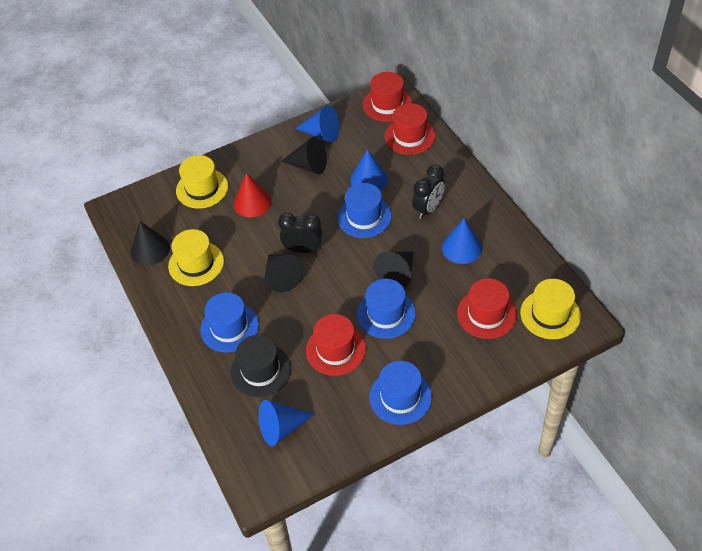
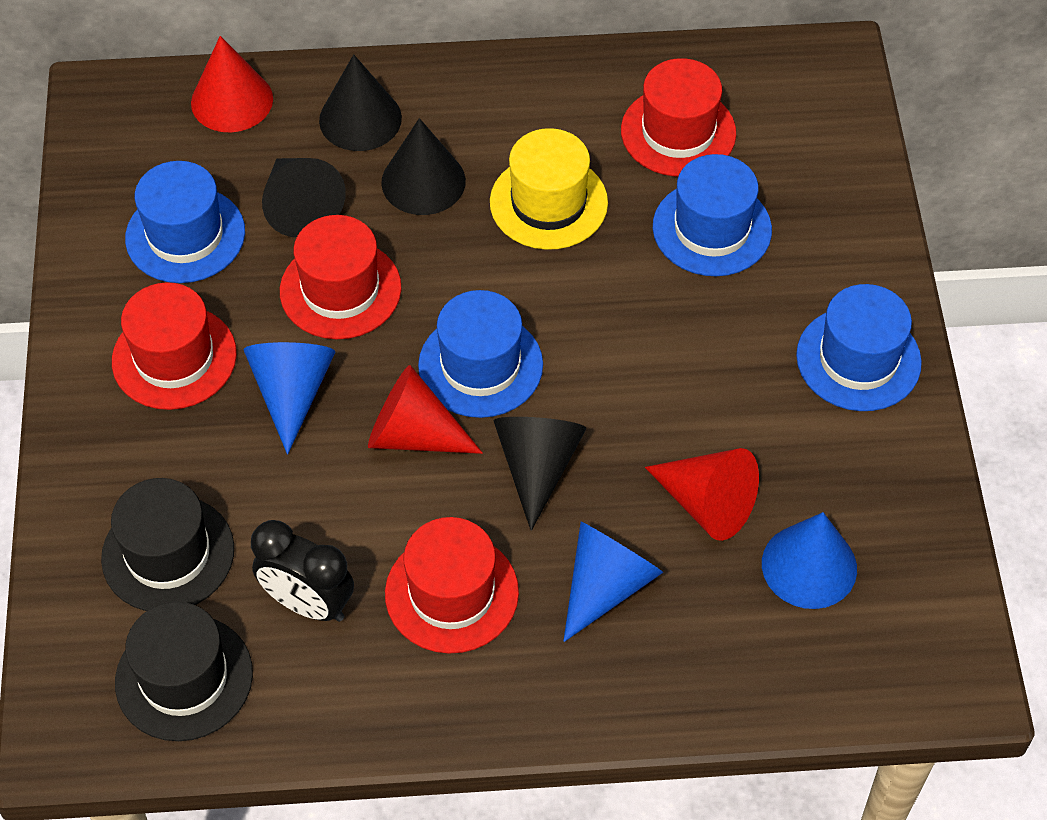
black clock: 2 -> 1
black hat: 1 -> 2
blue cone: 4 -> 3
red cone: 1 -> 3
yellow hat: 3 -> 1

